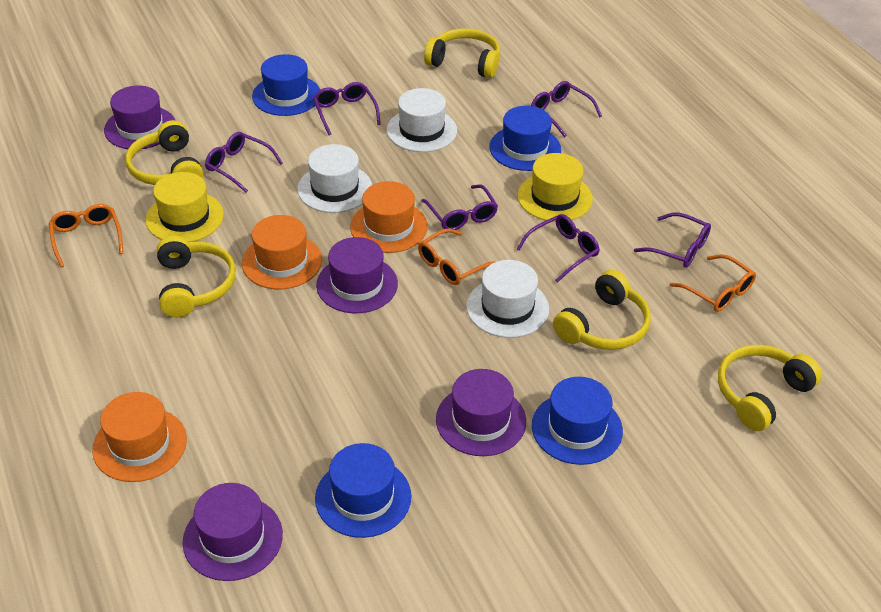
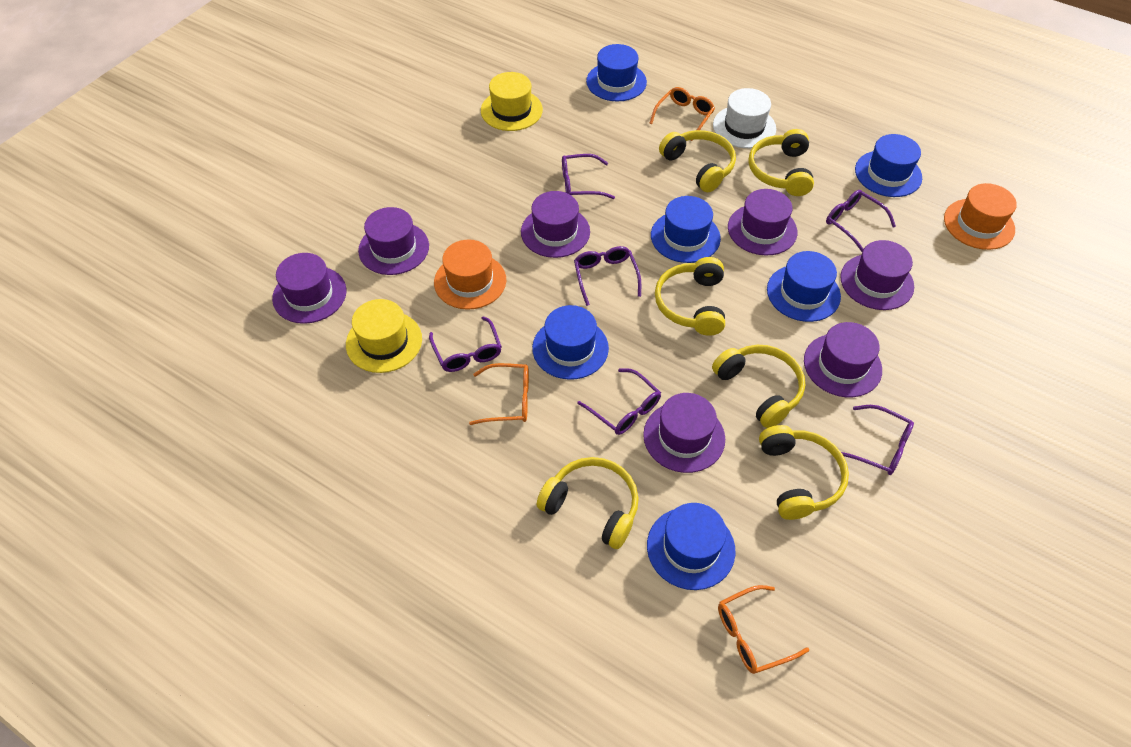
blue hat: 4 -> 6
orange hat: 3 -> 2
purple hat: 4 -> 7
white hat: 3 -> 1
yellow headphones: 5 -> 6

